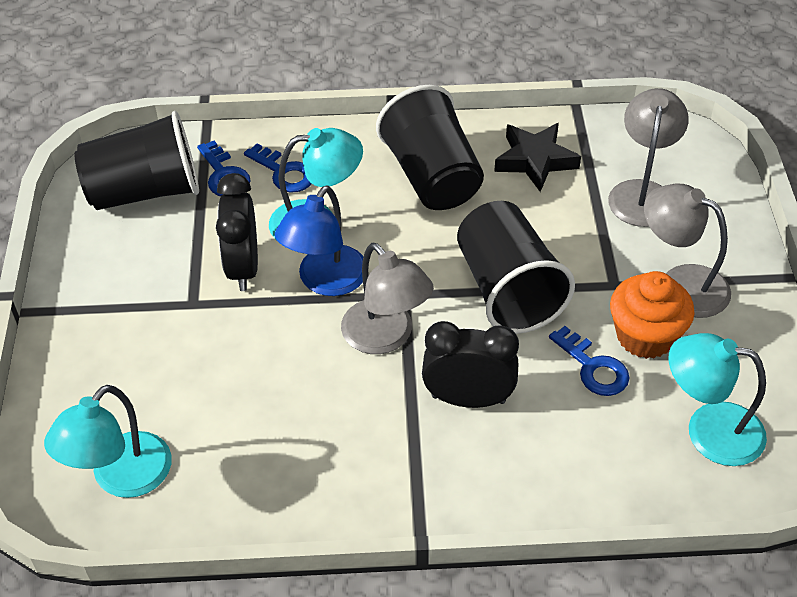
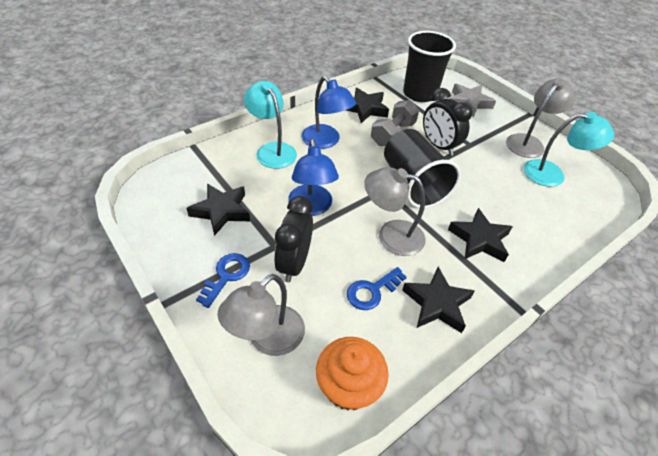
black cup: 3 -> 2
black star: 1 -> 4
blue key: 3 -> 2
blue lamp: 1 -> 2
grey dumbbell: 0 -> 1
grey star: 0 -> 1
turquoise lamp: 3 -> 2

